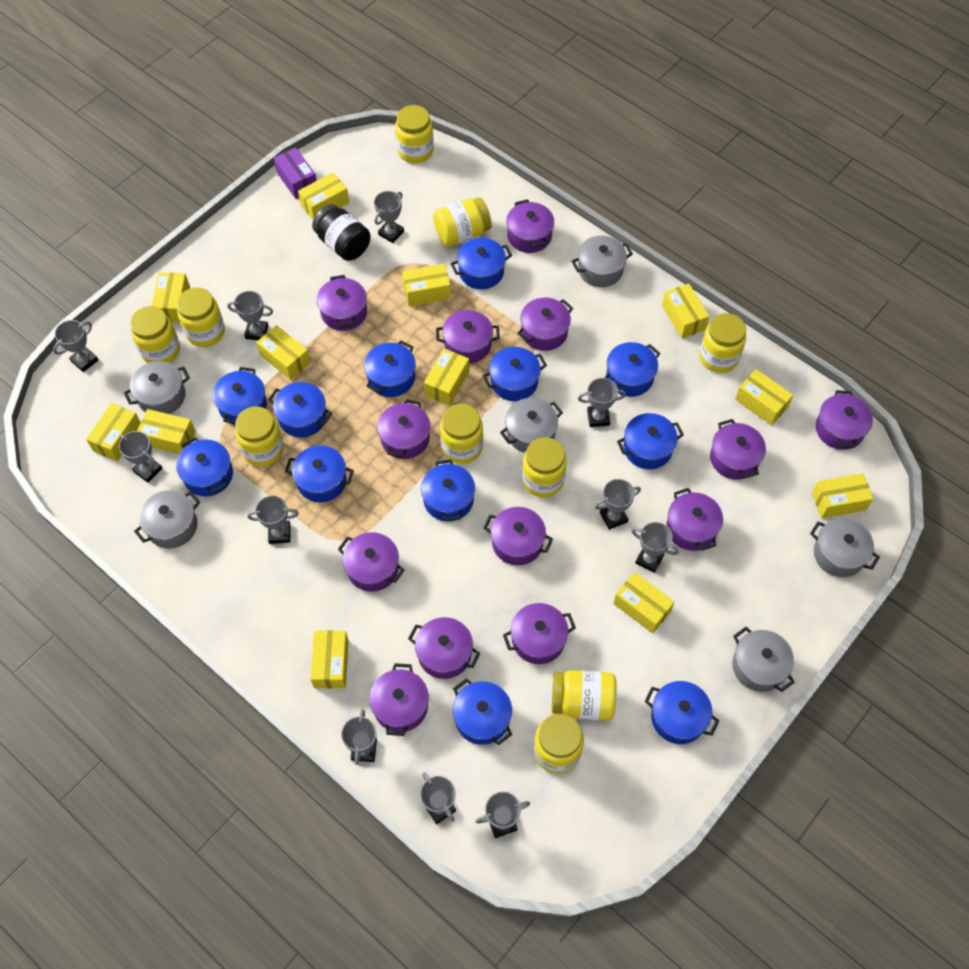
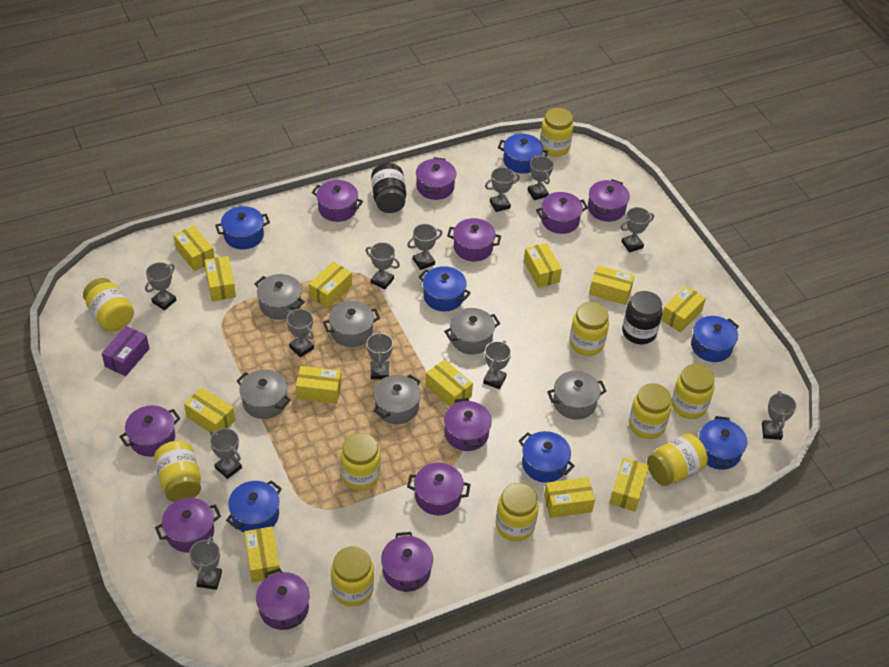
black jar: 1 -> 2
blue pot: 12 -> 7
grey trophy: 11 -> 12
purple pot: 13 -> 11

